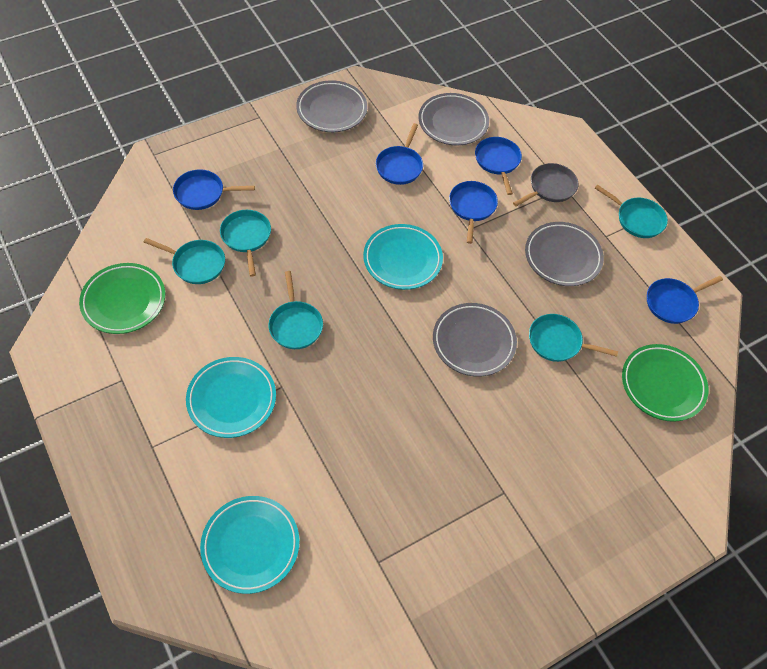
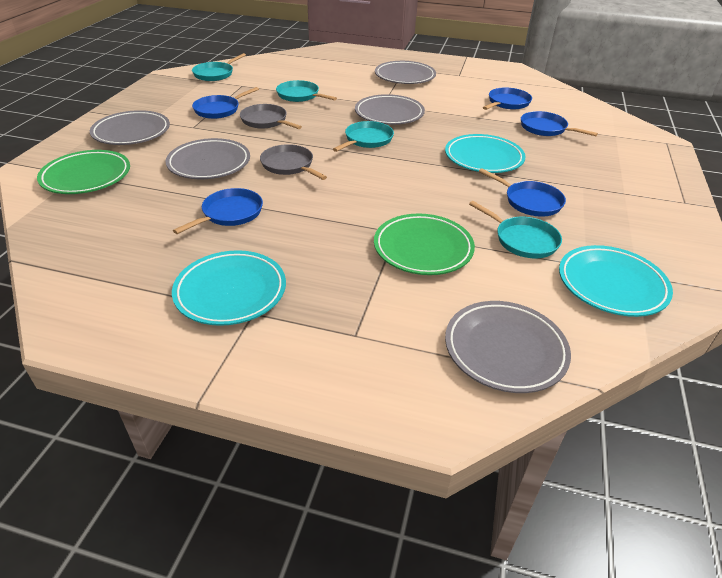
grey pan: 1 -> 2
grey plate: 4 -> 5
turquoise pan: 5 -> 4

